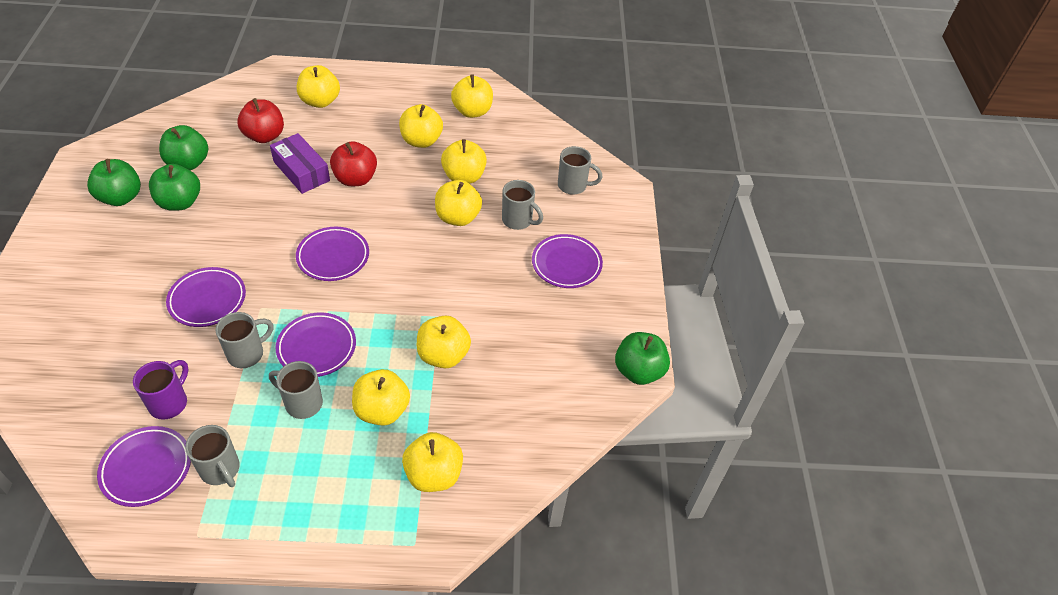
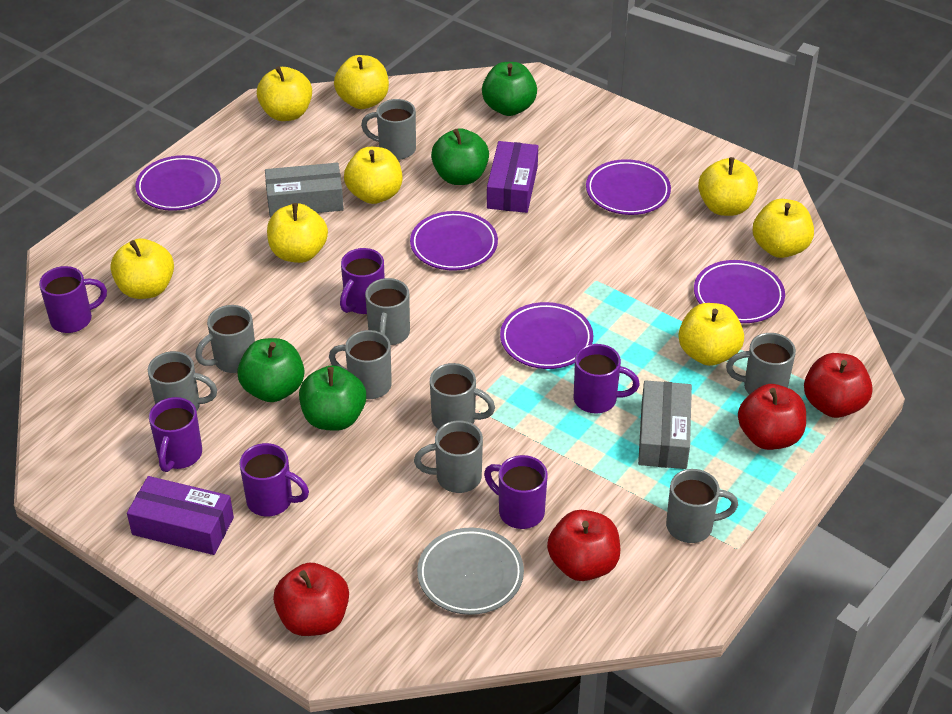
grey box: 0 -> 2
grey mug: 5 -> 9
grey plate: 0 -> 1
purple box: 1 -> 2
purple mug: 1 -> 6
red apple: 2 -> 4

